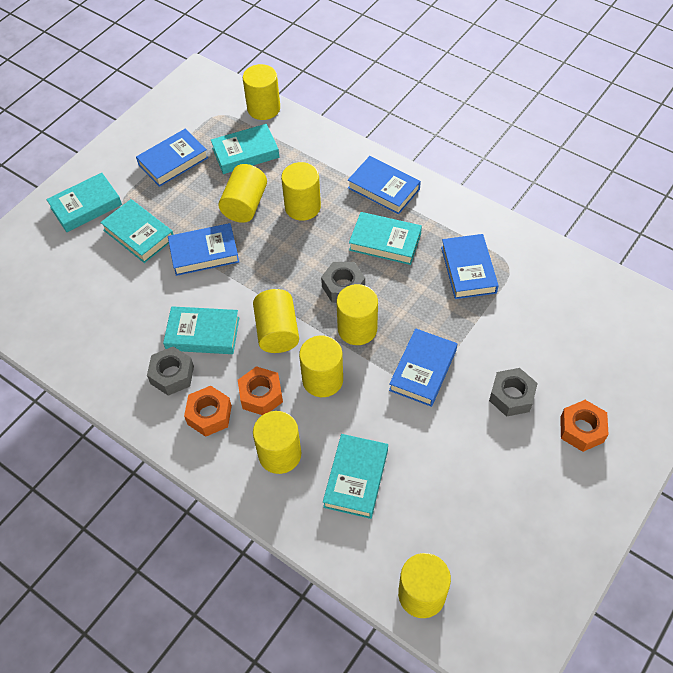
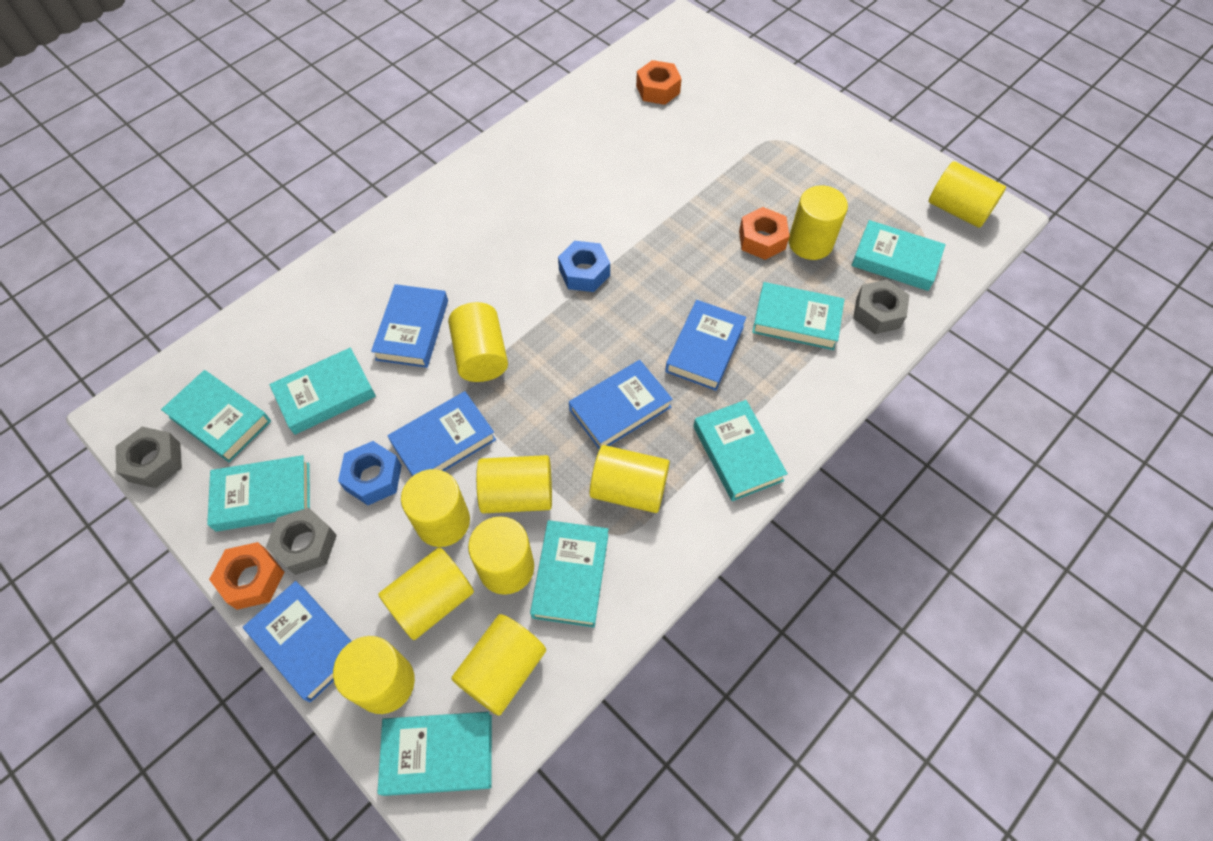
blue nut: 0 -> 2
turquoise book: 6 -> 8
yellow cylinder: 8 -> 10

